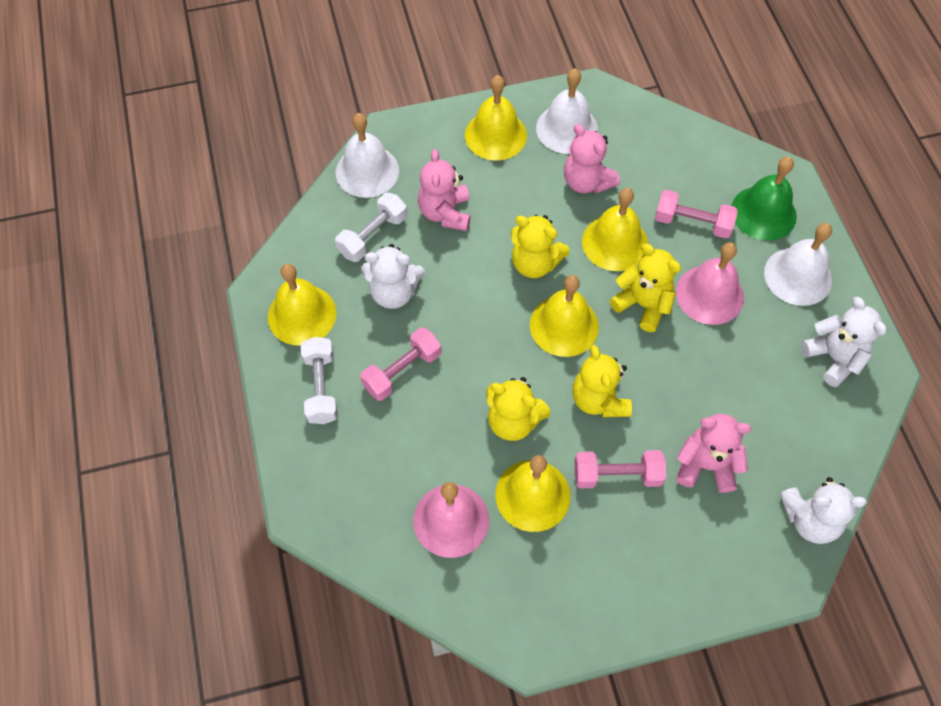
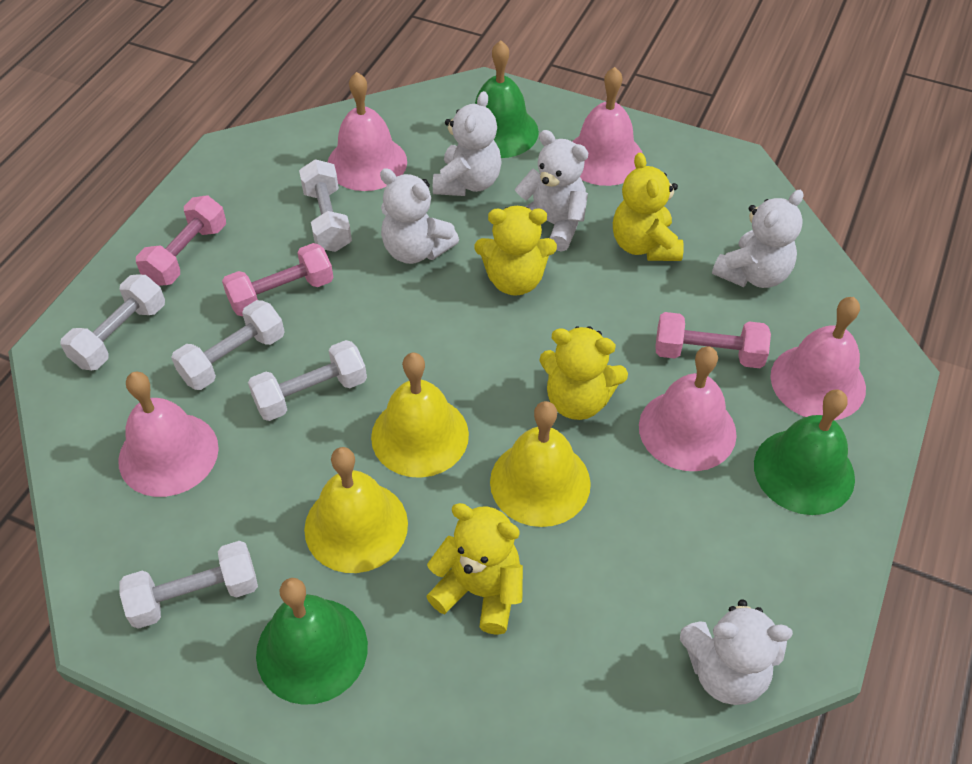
green bell: 1 -> 3
pink bell: 2 -> 5
pink teddy bear: 3 -> 0
white bell: 3 -> 0
white dumbbell: 2 -> 5
white teddy bear: 3 -> 5
yellow bell: 5 -> 3

